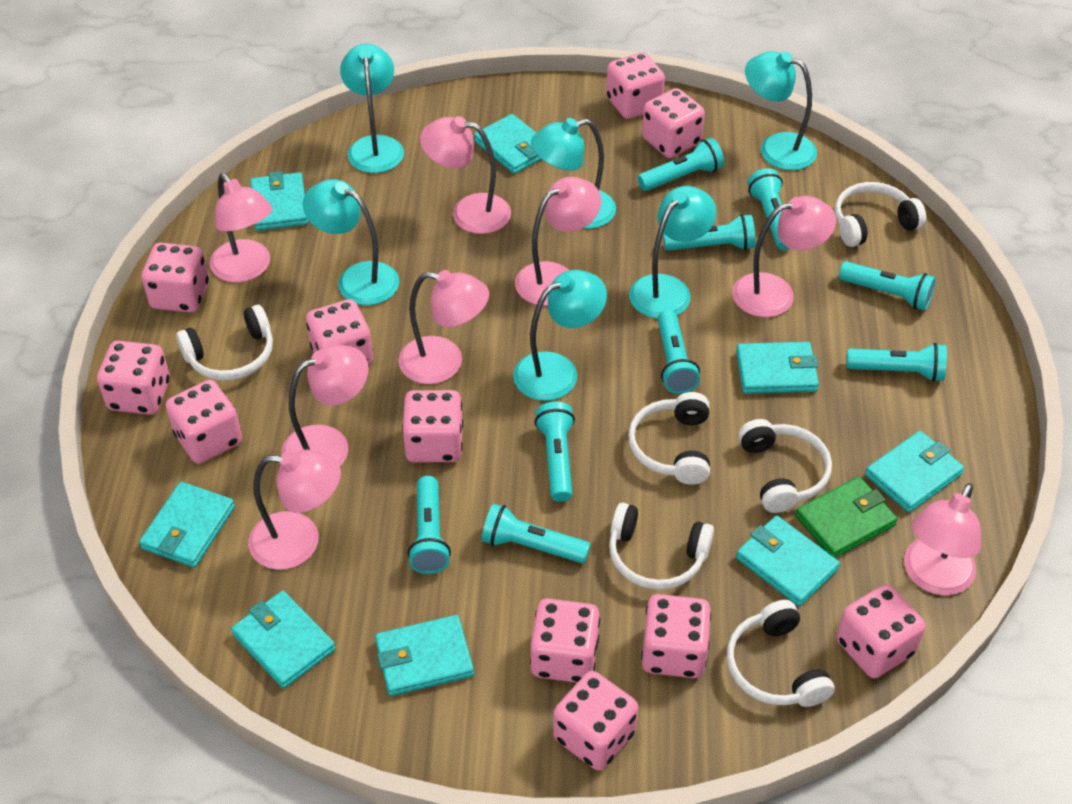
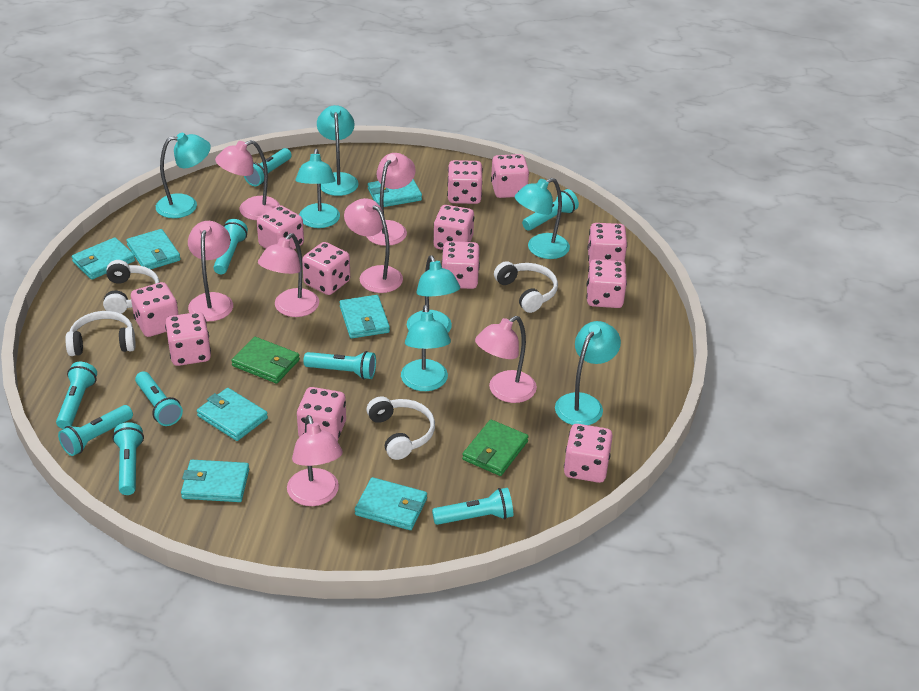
green wallet: 1 -> 2
pink dice: 11 -> 12
pink lamp: 8 -> 7
turquoise lamp: 6 -> 7
turquoise wallet: 8 -> 7
white headphones: 6 -> 4

